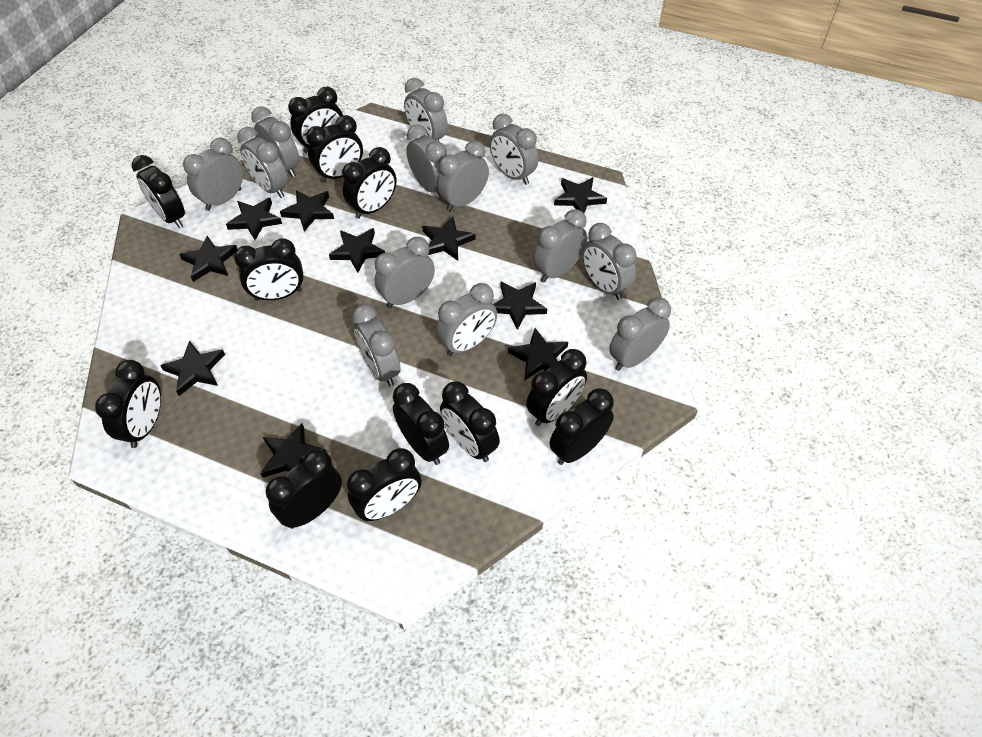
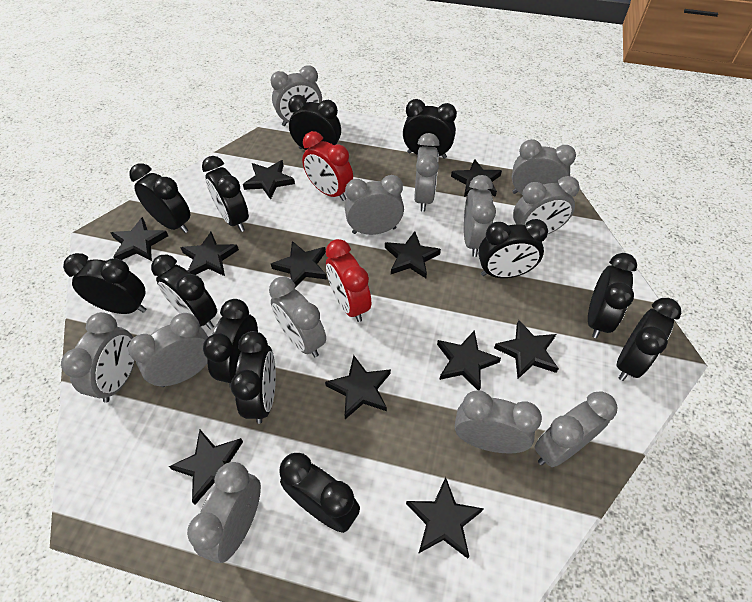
black star: 10 -> 11
grey clock: 13 -> 12
red clock: 0 -> 2

